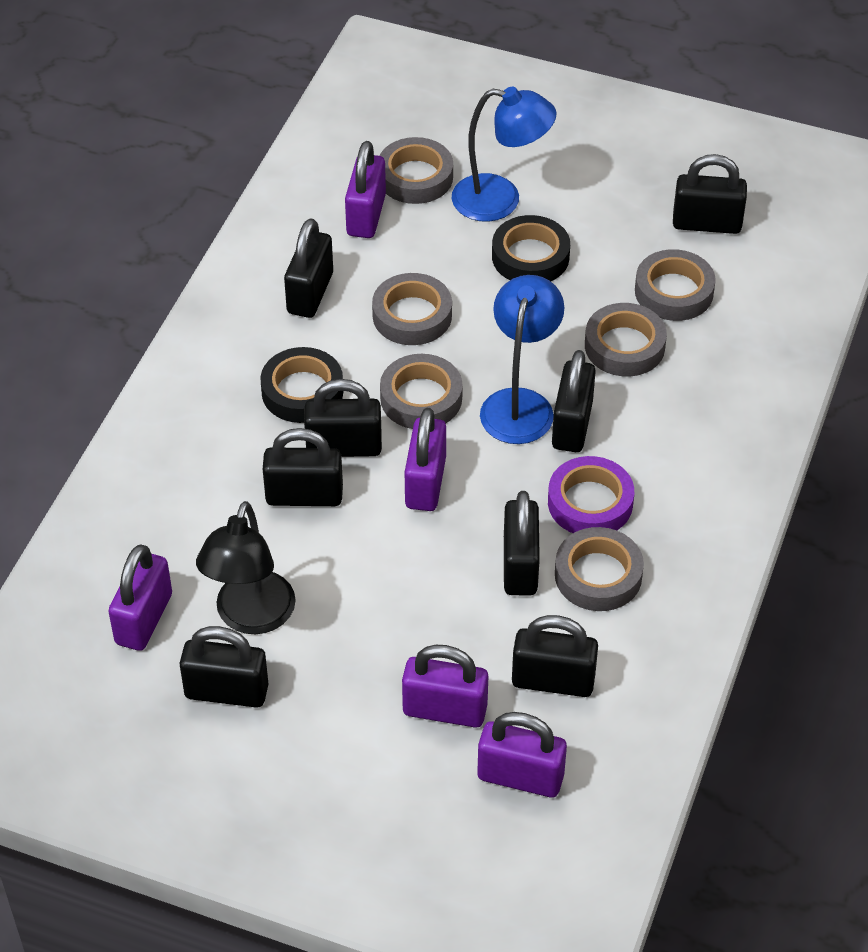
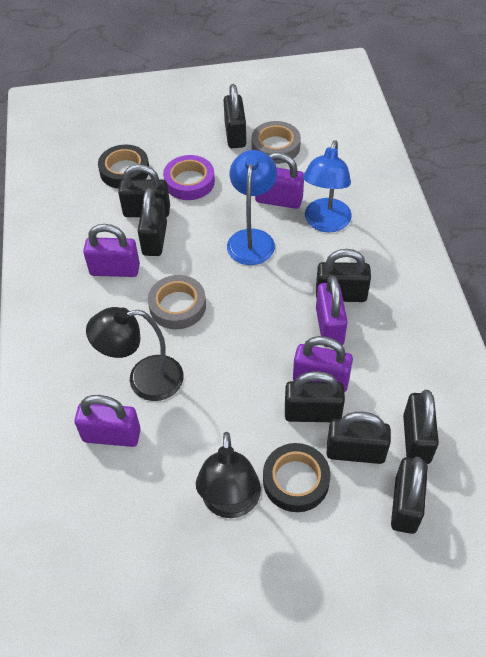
black lamp: 1 -> 2
grey tape: 6 -> 2

